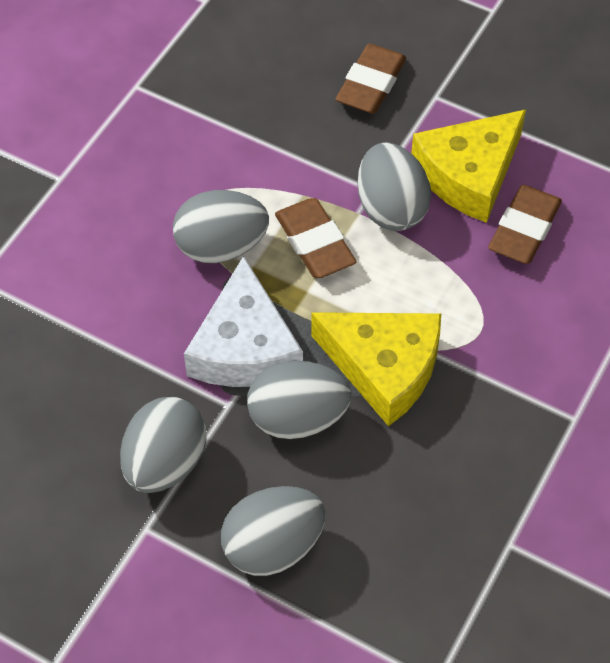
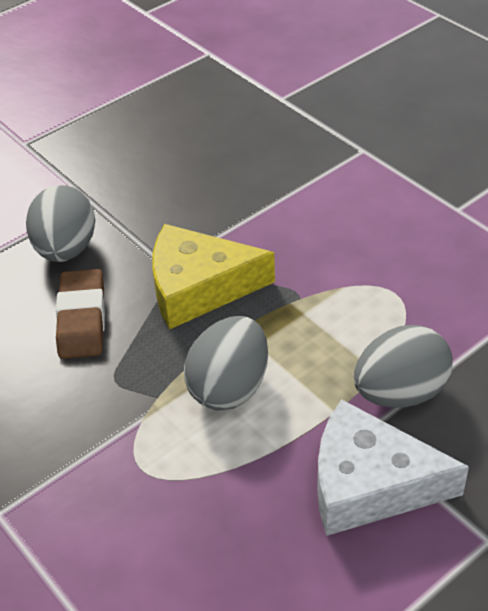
brown eraser: 3 -> 1
grey egg: 5 -> 3
yellow cheese: 2 -> 1

